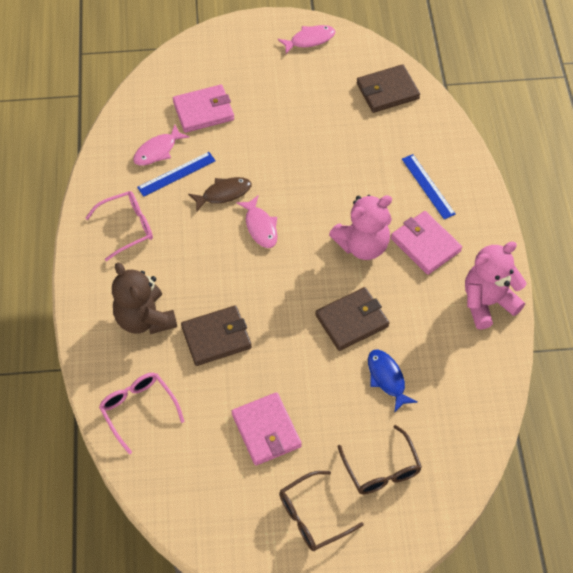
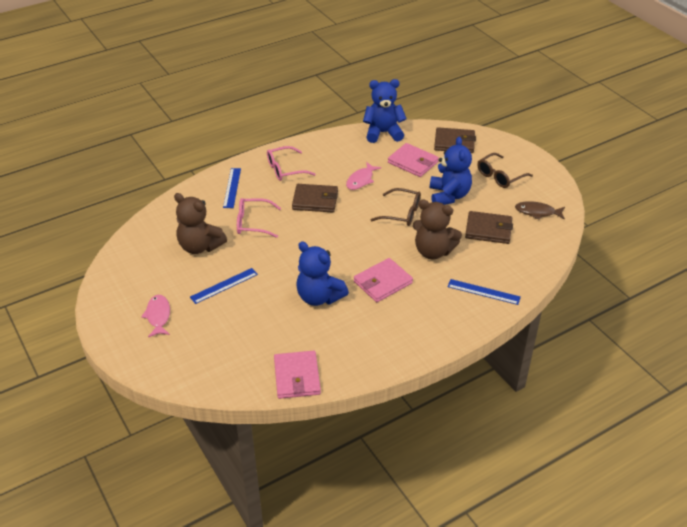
blue fish: 1 -> 0
blue ruler: 2 -> 3
blue teddy bear: 0 -> 3
brown teddy bear: 1 -> 2
pink fish: 3 -> 2
pink teddy bear: 2 -> 0

